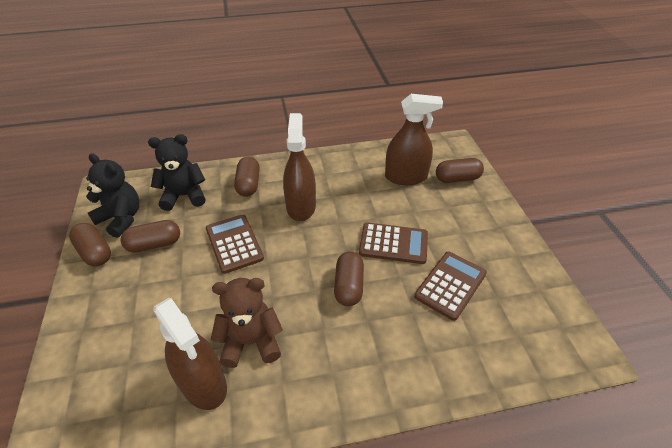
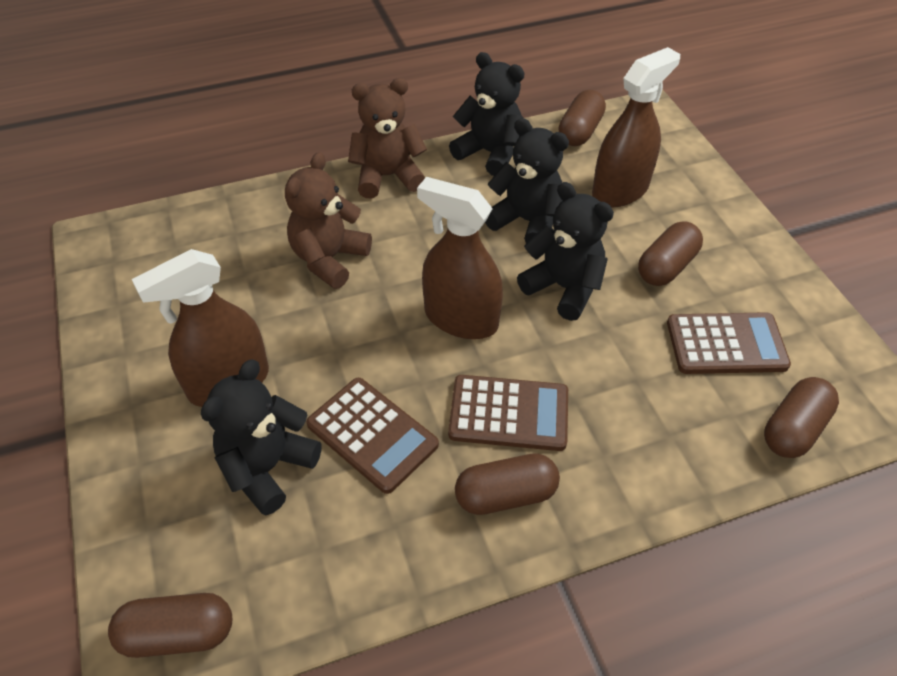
black teddy bear: 2 -> 4
brown teddy bear: 1 -> 2

